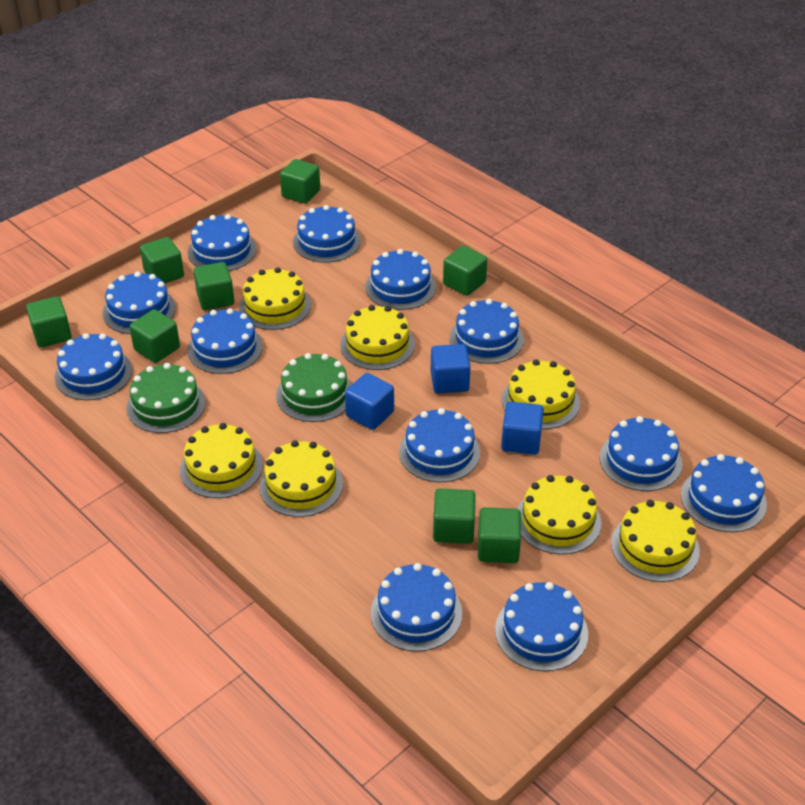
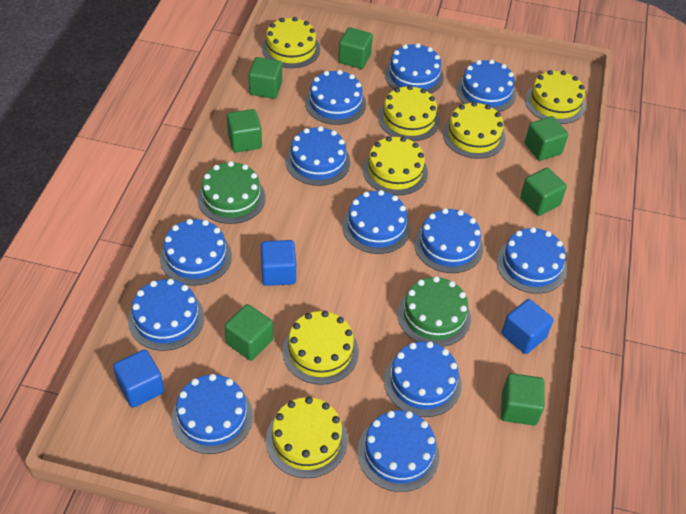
green cube: 8 -> 7

